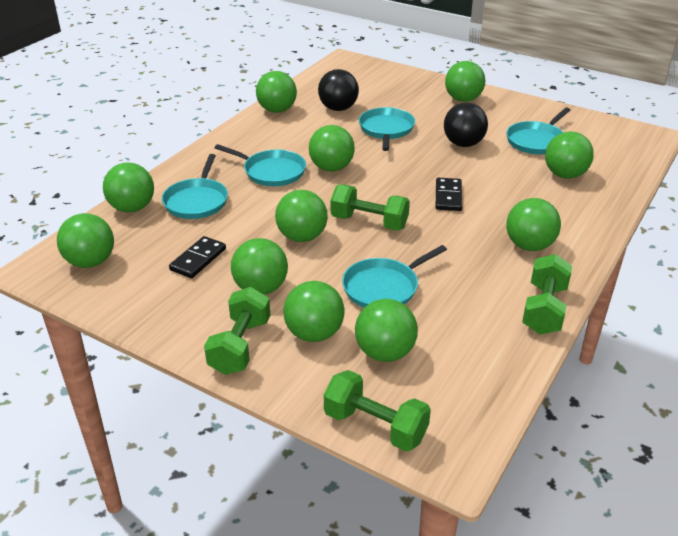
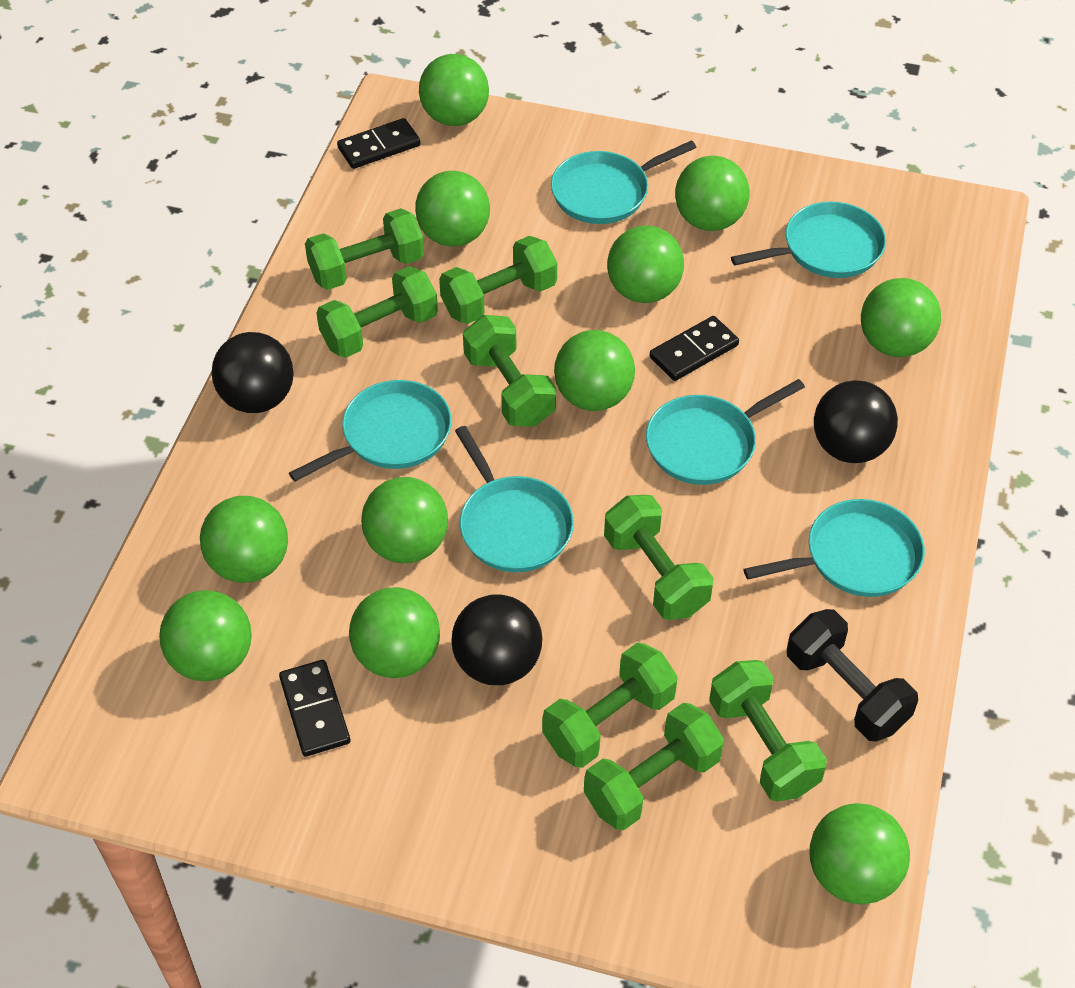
black ball: 2 -> 3
black domino: 2 -> 3
black dumbbell: 0 -> 1
green dumbbell: 4 -> 8
turquoise pan: 5 -> 6

